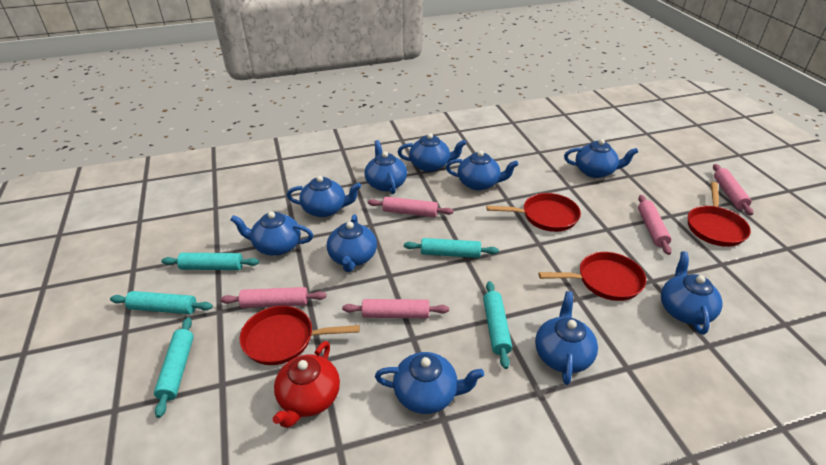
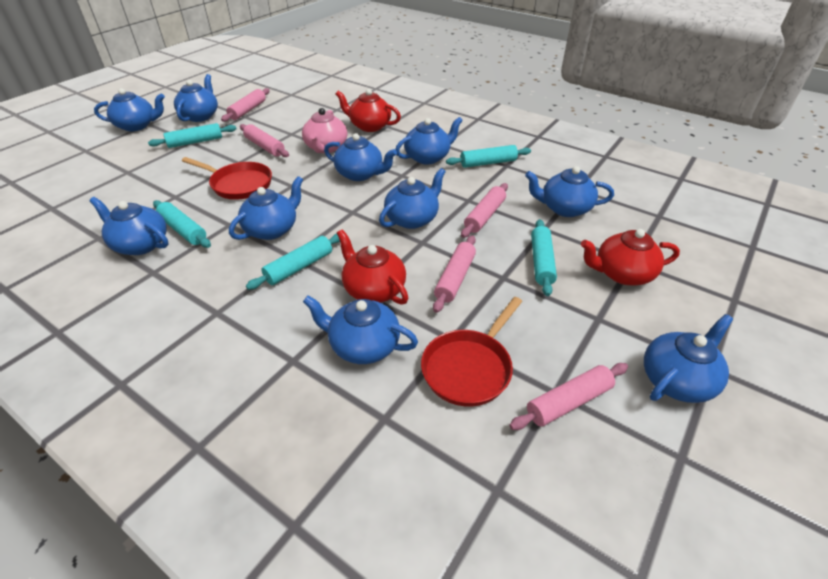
pink teapot: 0 -> 1
red pan: 4 -> 2
red teapot: 1 -> 3

